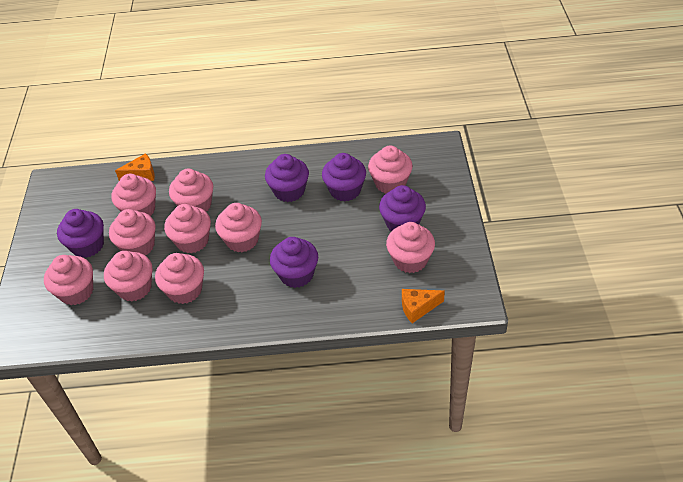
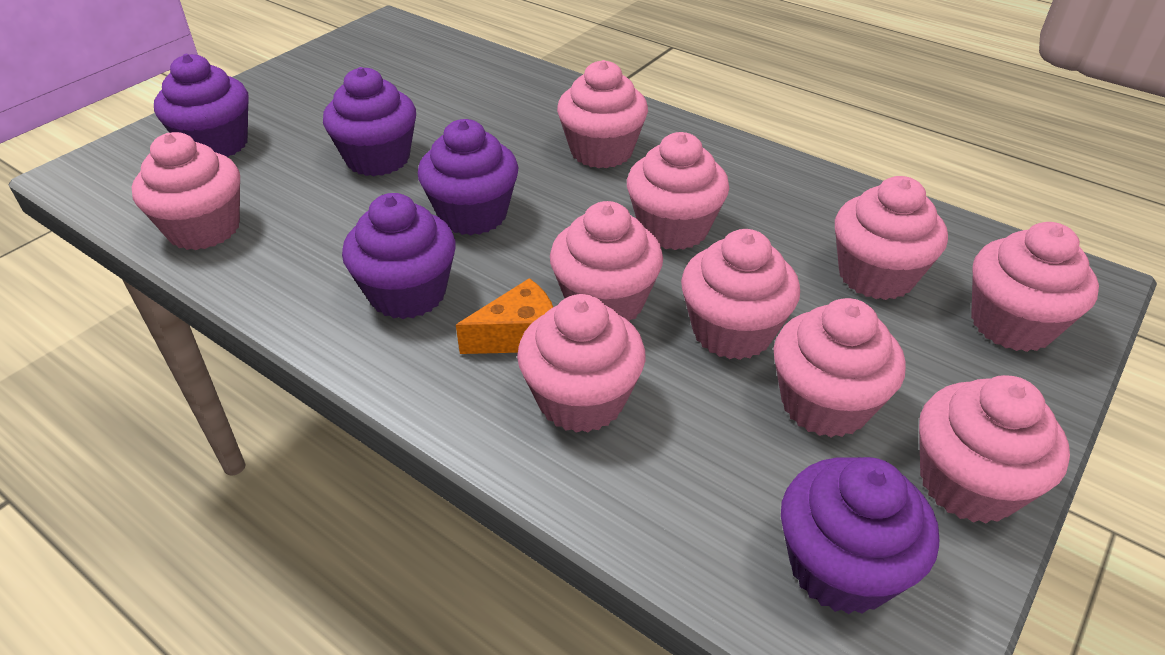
orange cheese: 2 -> 1

